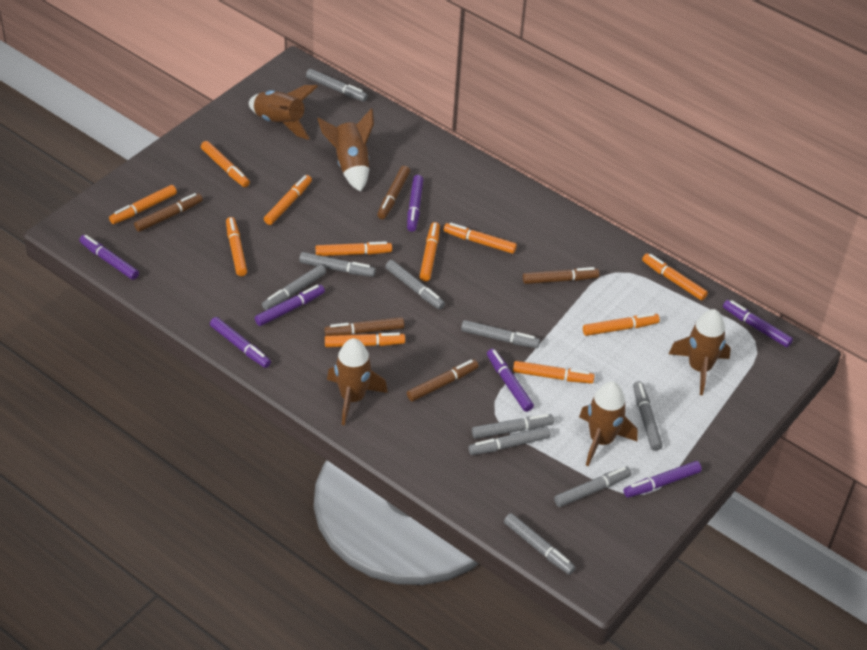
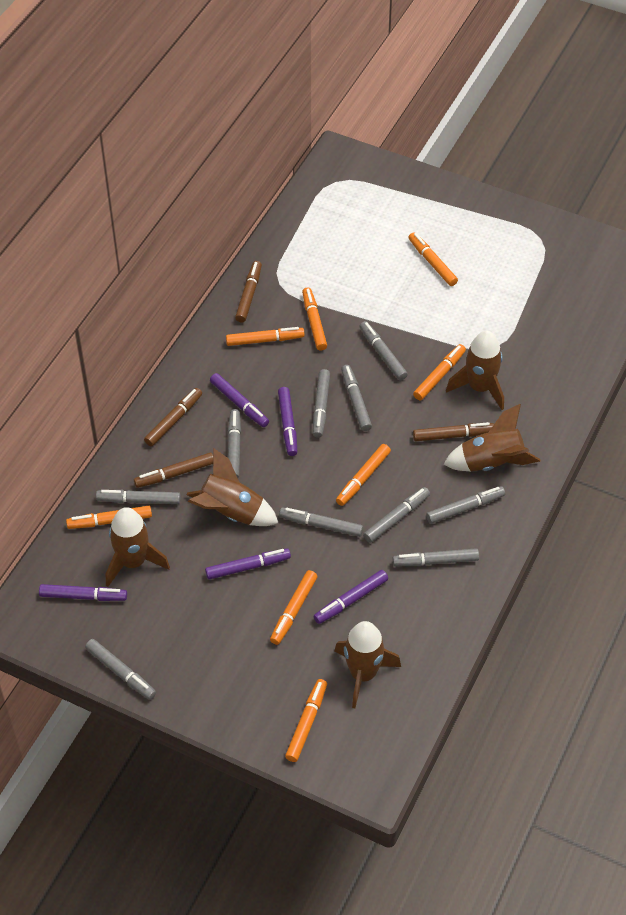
brown marker: 5 -> 4
orange marker: 11 -> 8
purple marker: 7 -> 5

